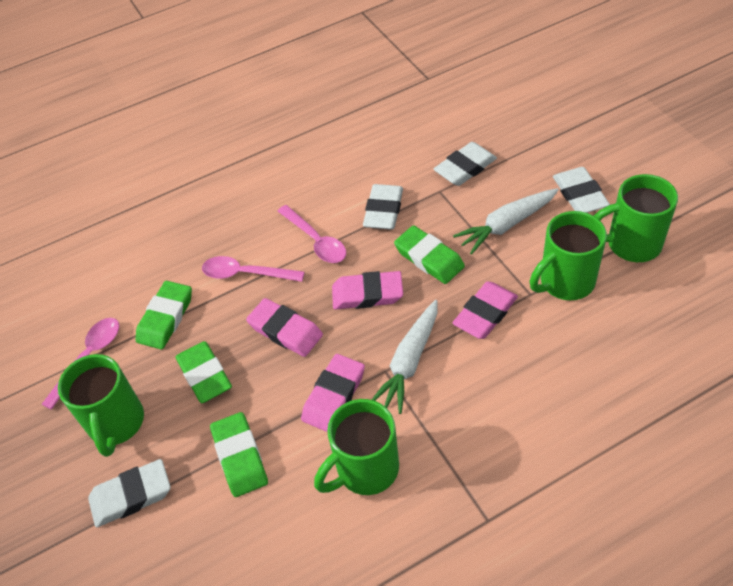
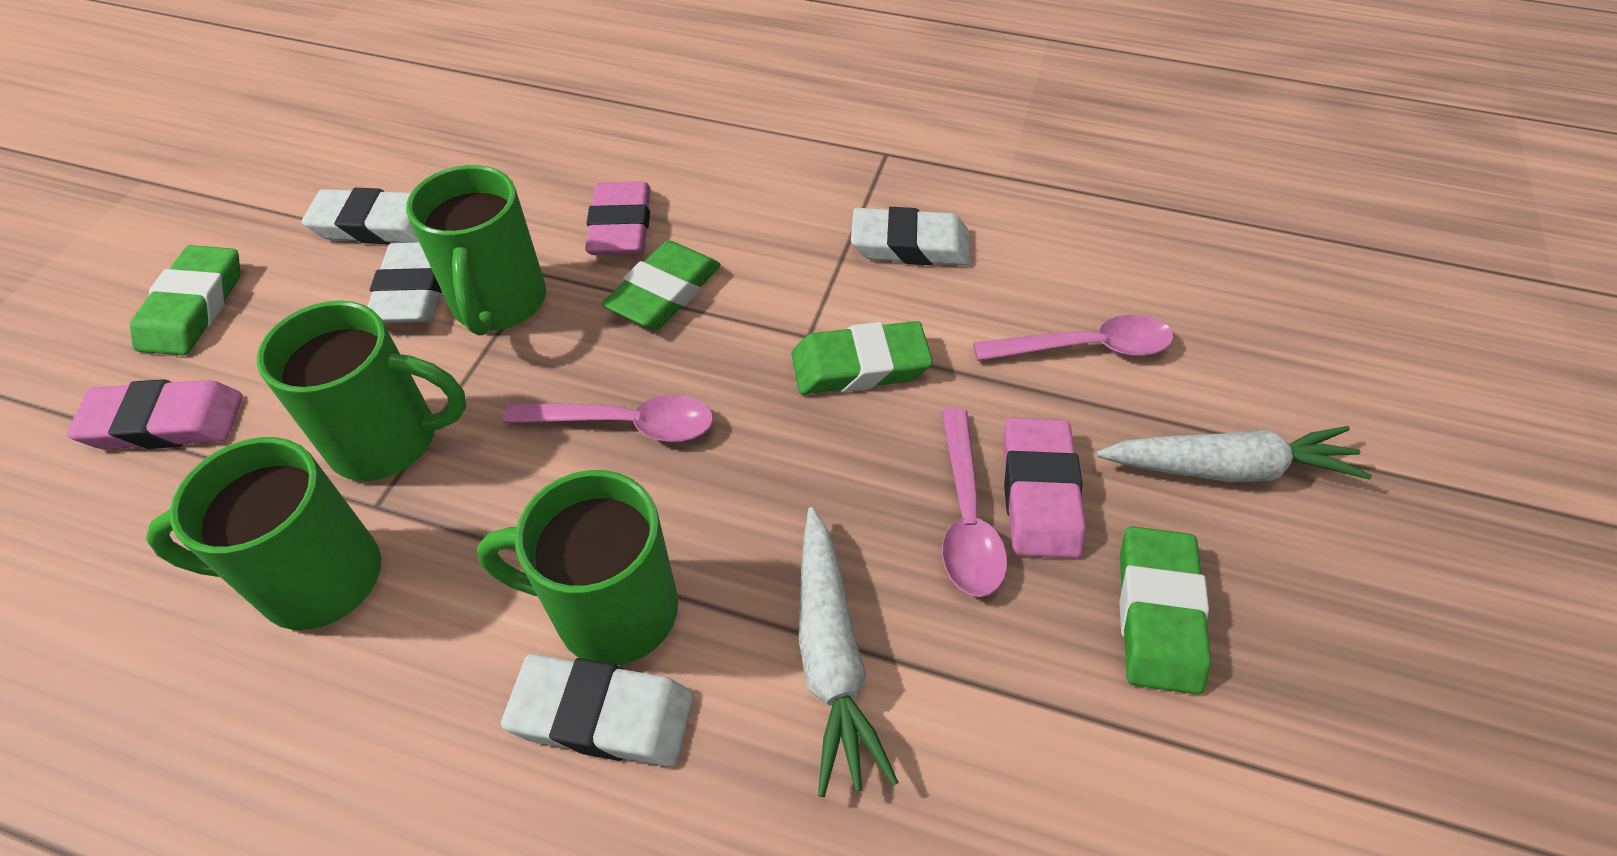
pink eraser: 4 -> 3

